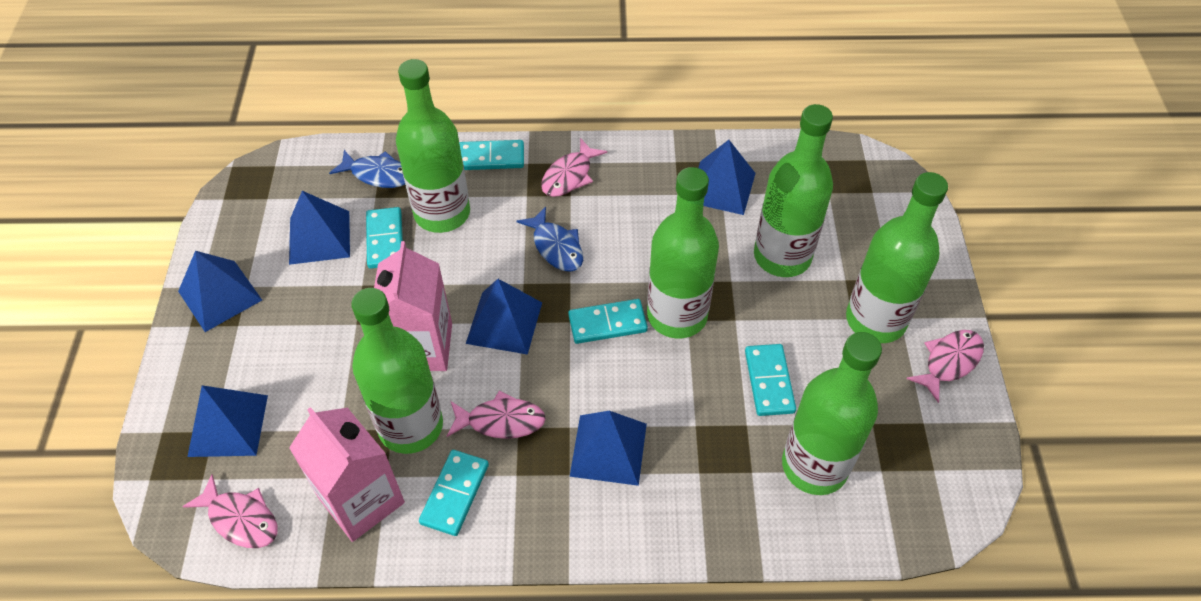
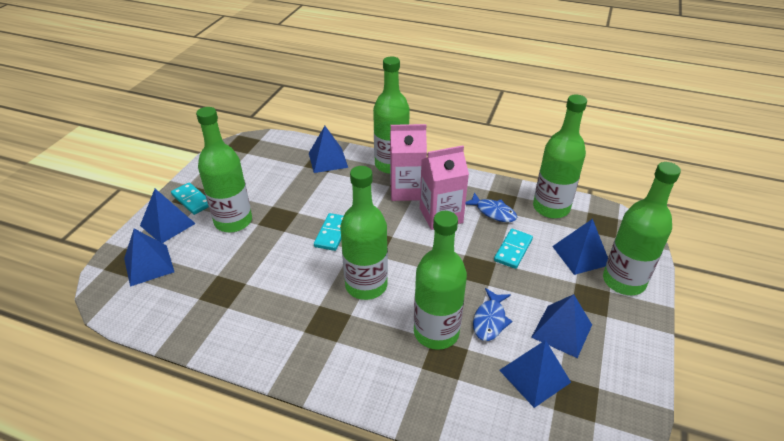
pink fish: 4 -> 0
turquoise domino: 5 -> 3

